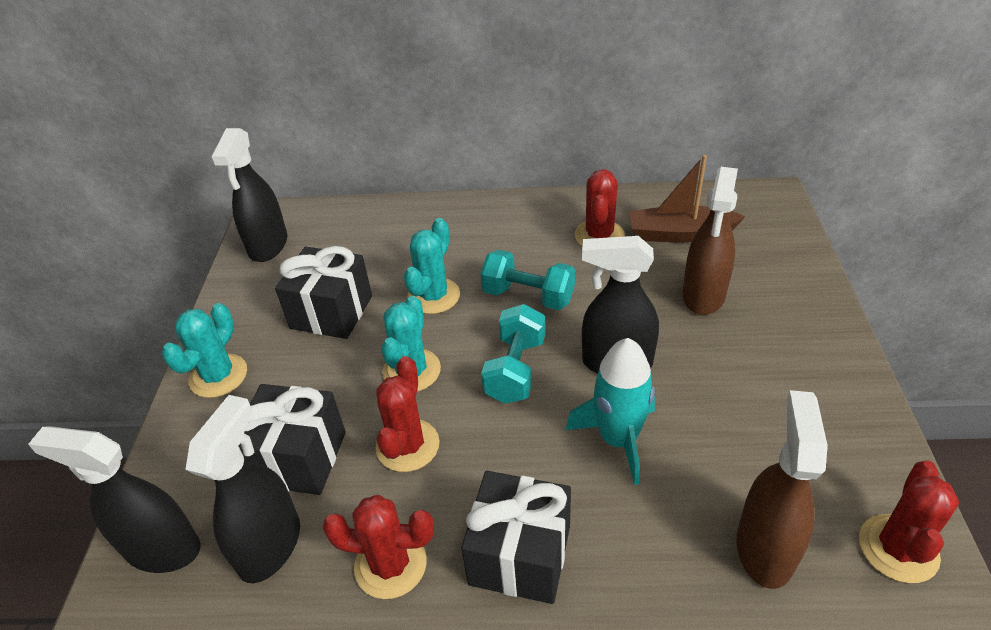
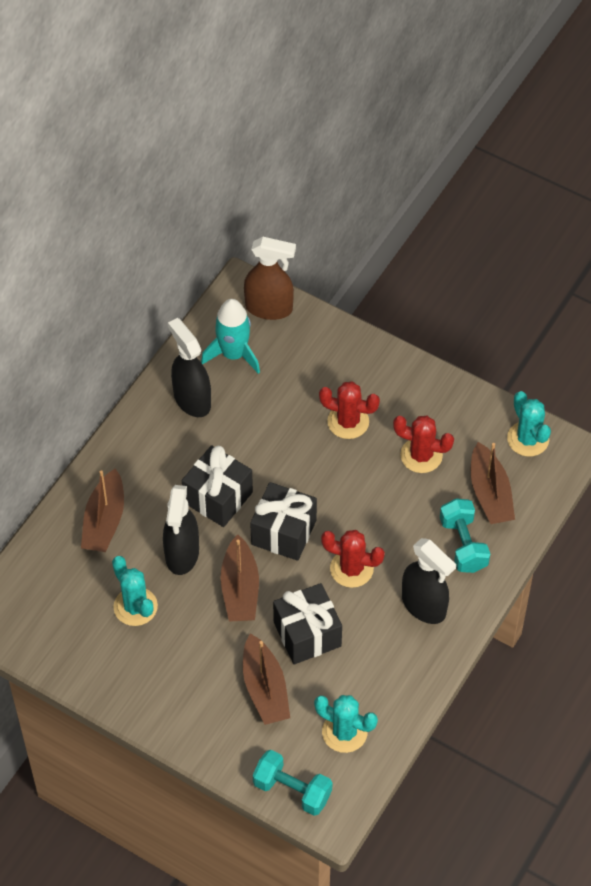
black spray bottle: 4 -> 3
brown boat: 1 -> 4
brown spray bottle: 2 -> 1
red cactus: 4 -> 3

